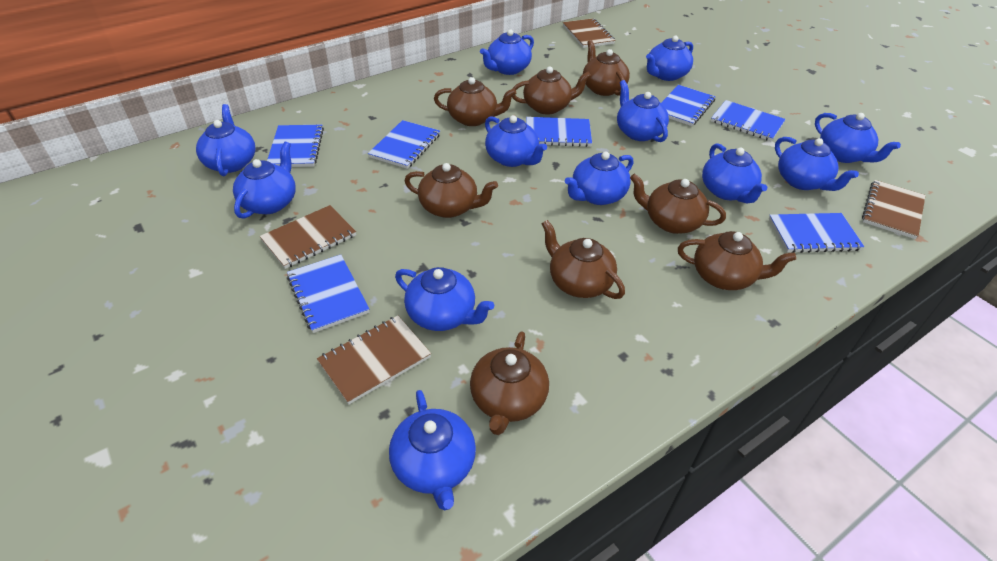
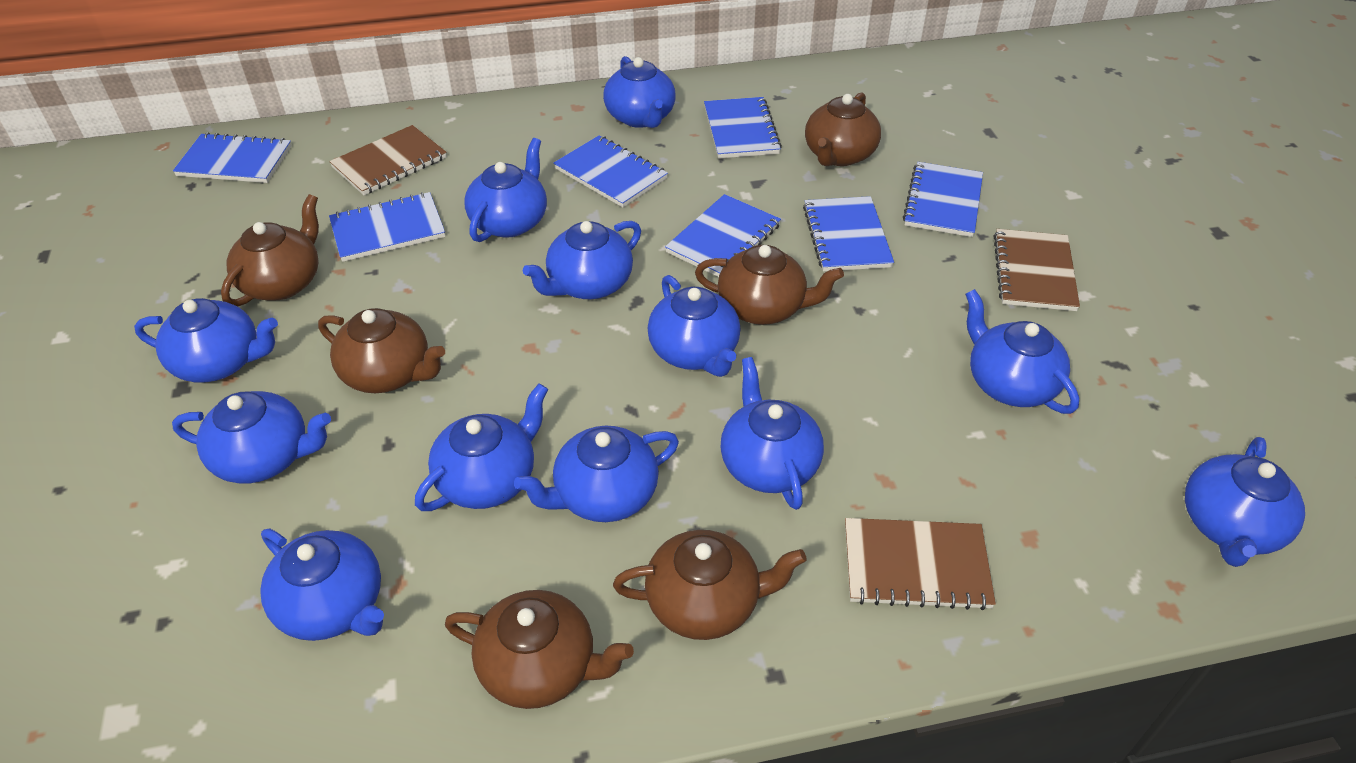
brown notebook: 4 -> 3
brown teapot: 8 -> 6

